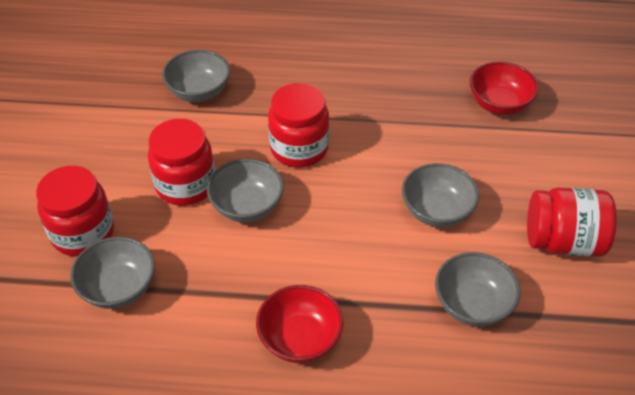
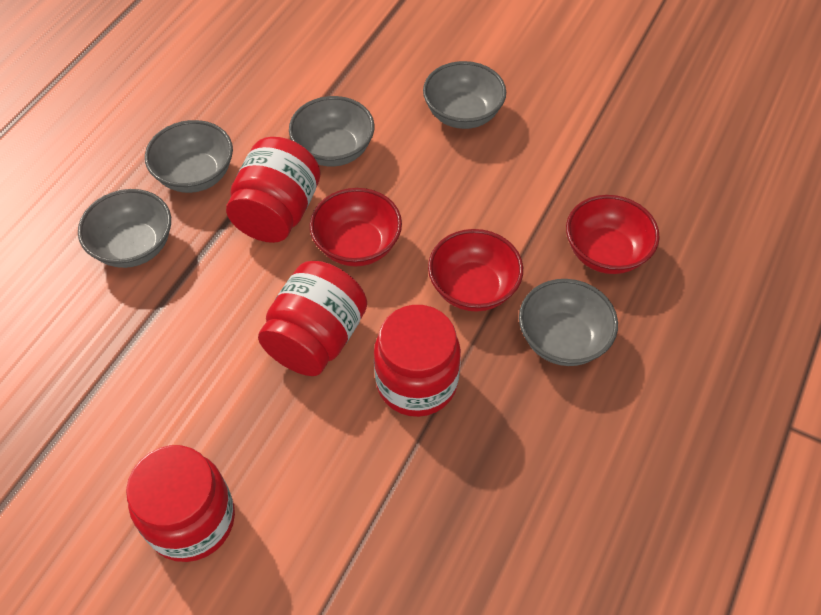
red bowl: 2 -> 3

